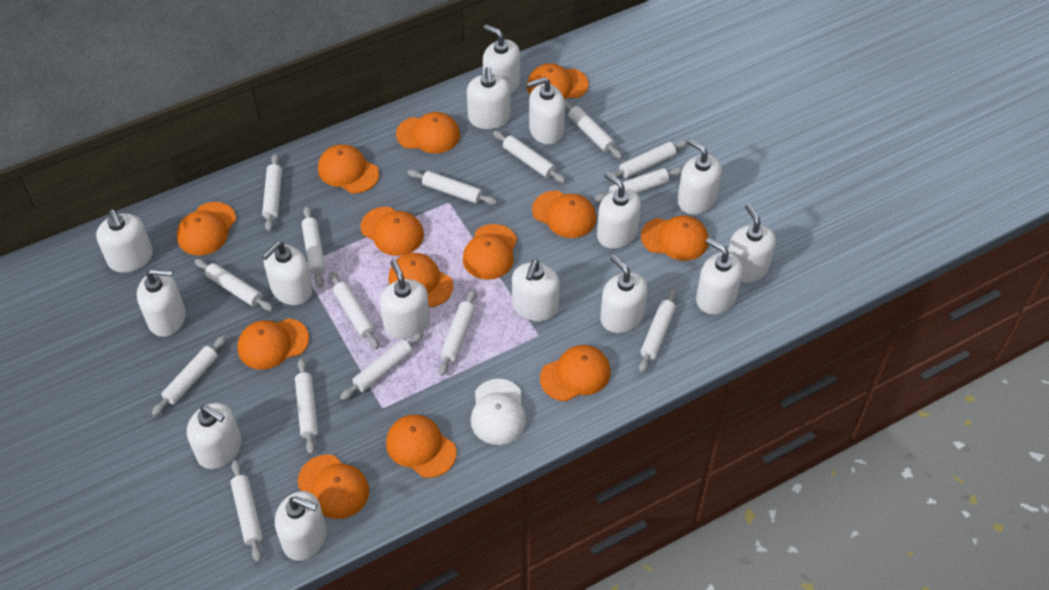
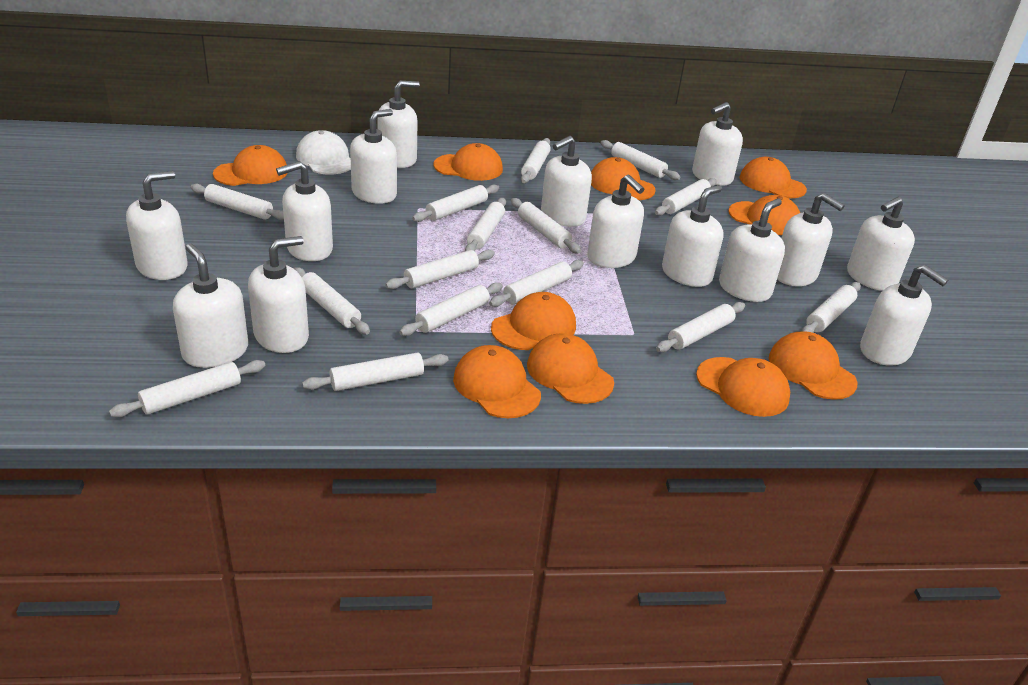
orange cap: 13 -> 10
white soap dispenser: 15 -> 14

